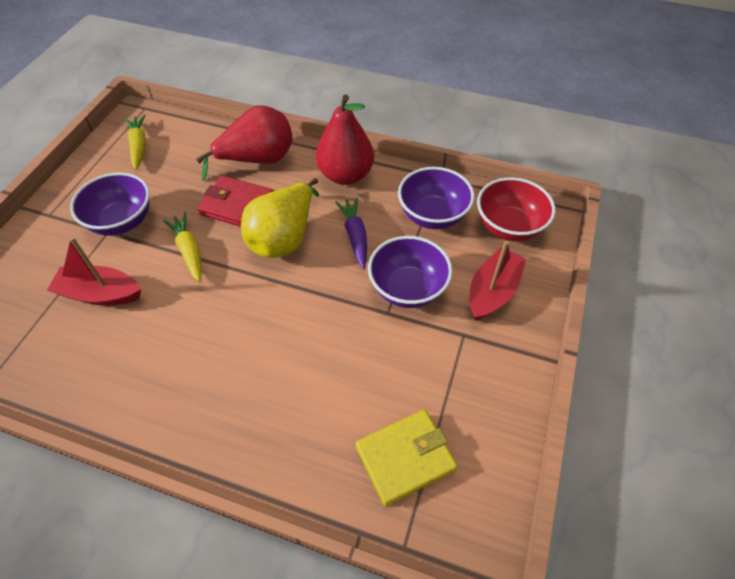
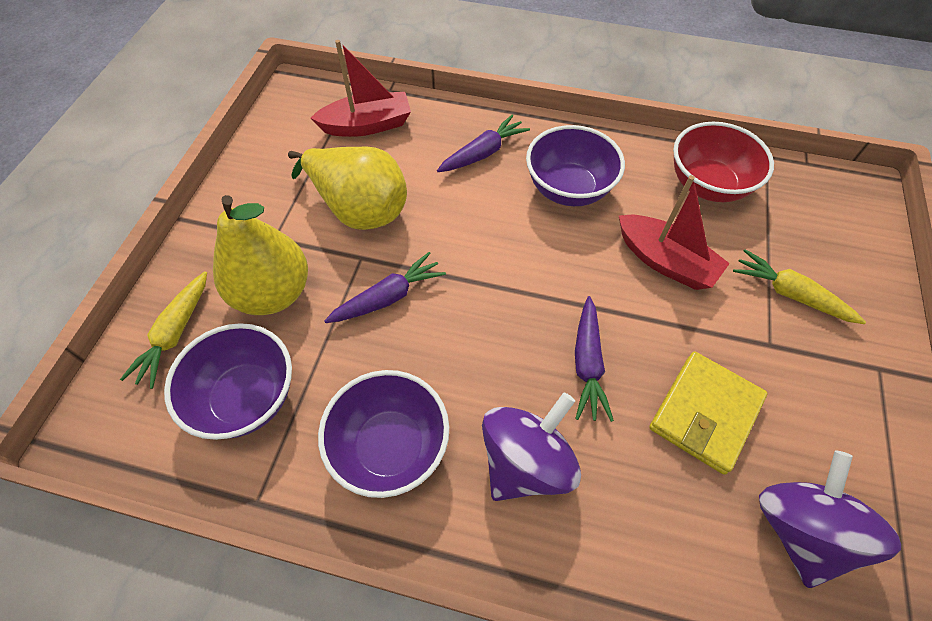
purple carrot: 1 -> 3
purple spinning top: 0 -> 2
red pear: 2 -> 0
red wallet: 1 -> 0
yellow pear: 1 -> 2

